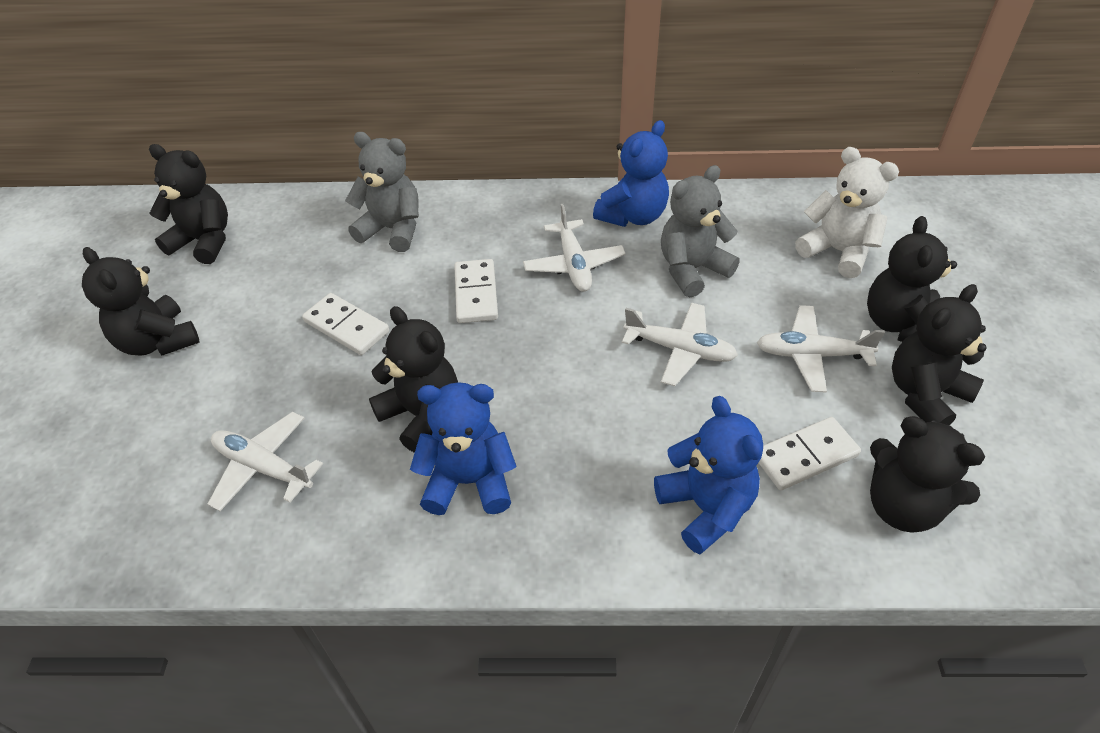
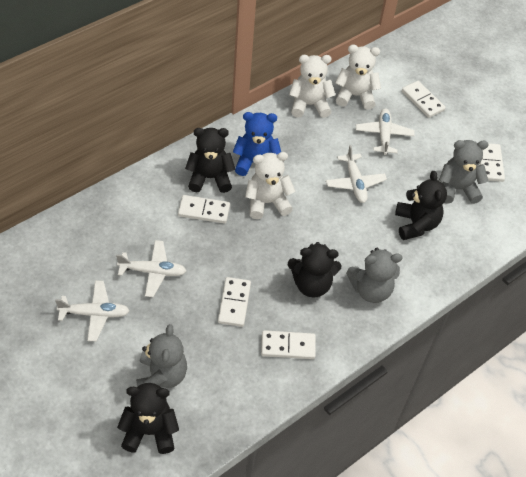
black teddy bear: 6 -> 4
blue teddy bear: 3 -> 1
grey teddy bear: 2 -> 3
white domino: 3 -> 5
white teddy bear: 1 -> 3

